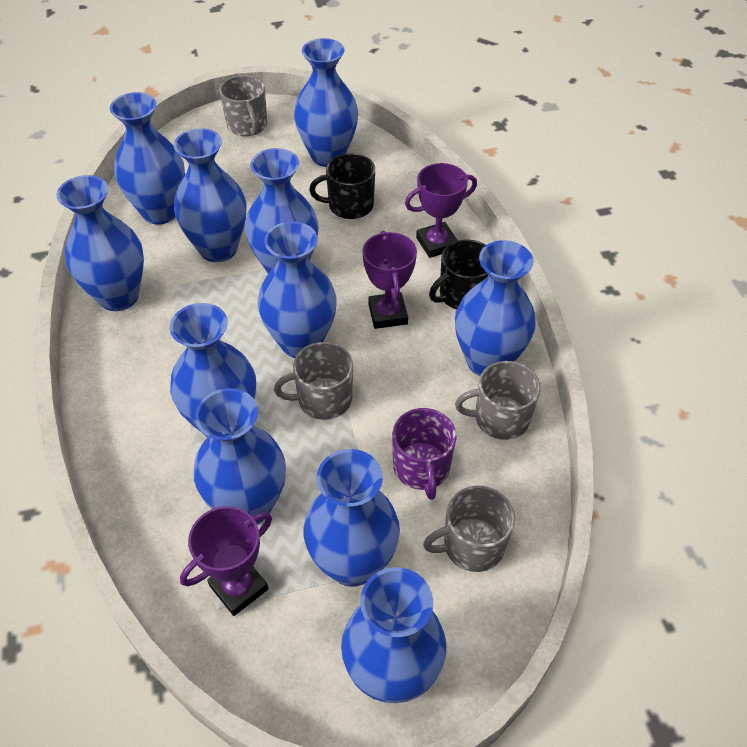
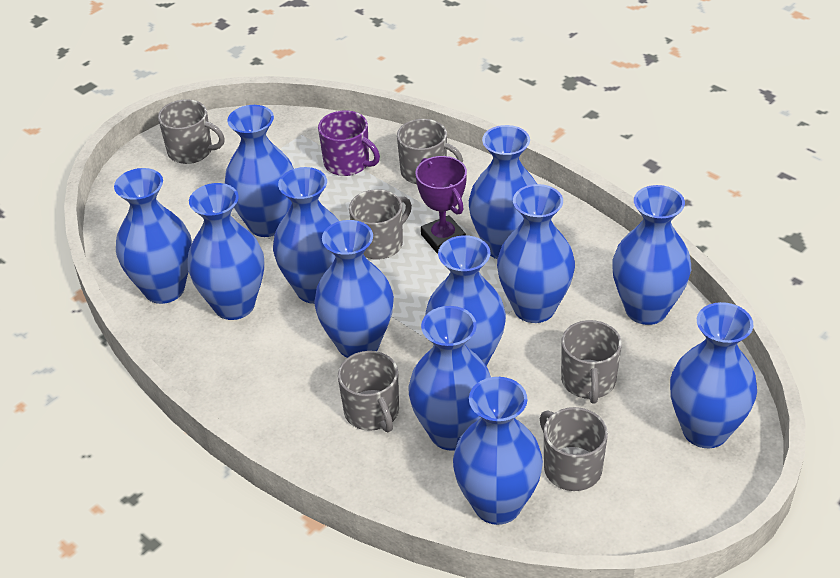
black mug: 2 -> 0
blue vase: 11 -> 12
grey mug: 4 -> 6
purple trophy: 3 -> 1

